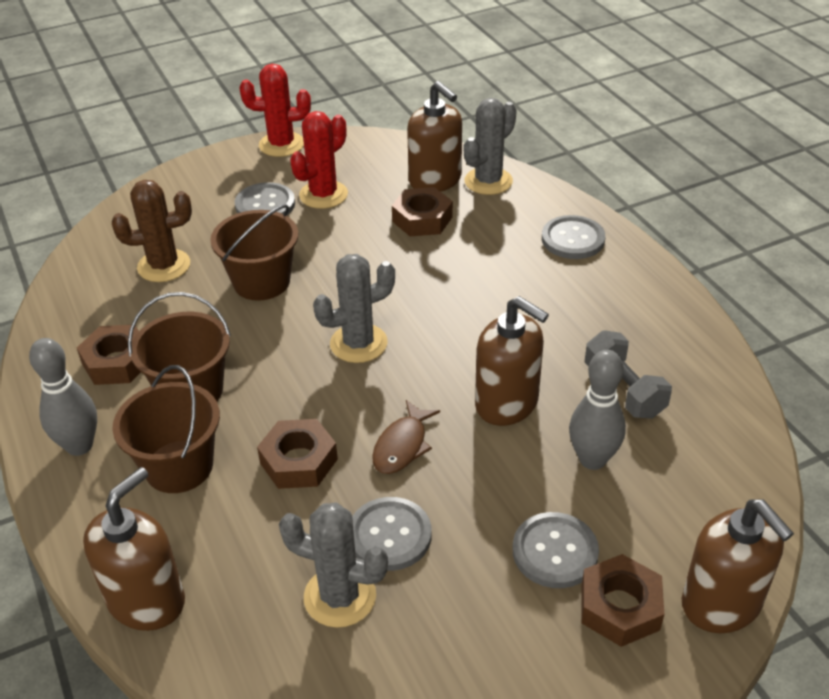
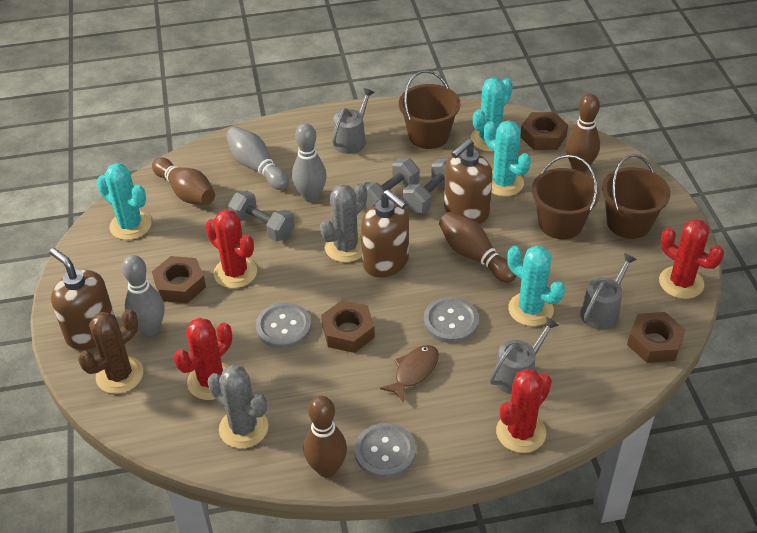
brown bowling pin: 0 -> 4
brown soap dispenser: 4 -> 3
grey bowling pin: 2 -> 3
grey button: 4 -> 3
grey cactus: 3 -> 2
grey dumbbell: 1 -> 3
grey watering can: 0 -> 3
red cactus: 2 -> 4
turquoise cactus: 0 -> 4

